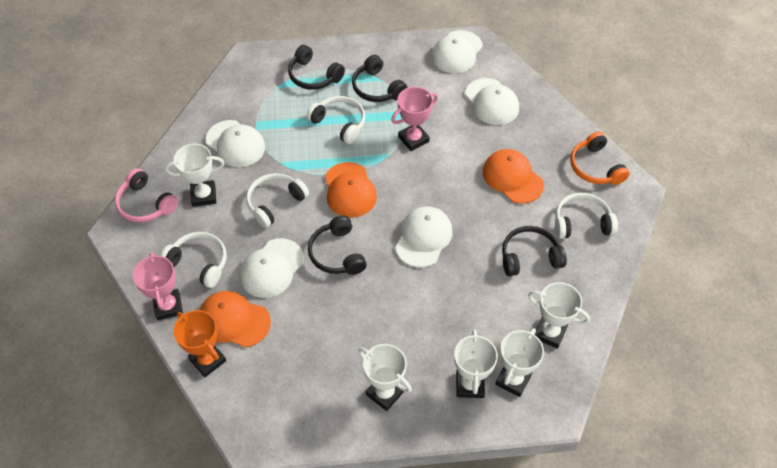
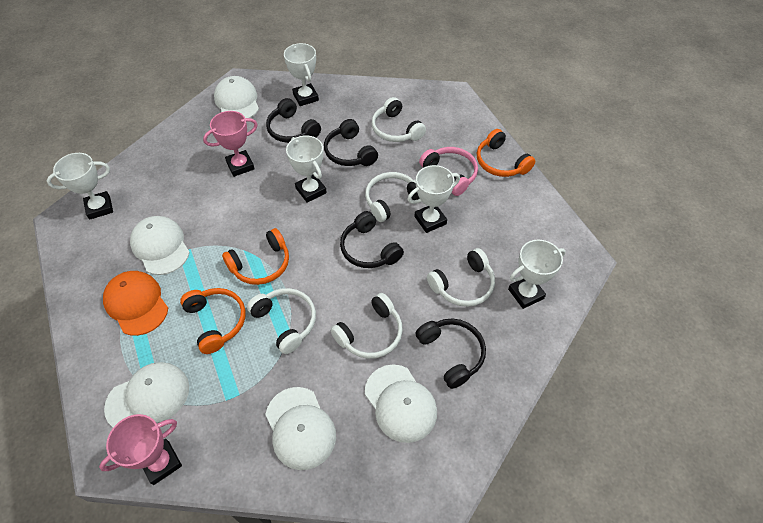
orange cap: 3 -> 1
orange headphones: 1 -> 3
orange trophy: 1 -> 0
white headphones: 4 -> 5

